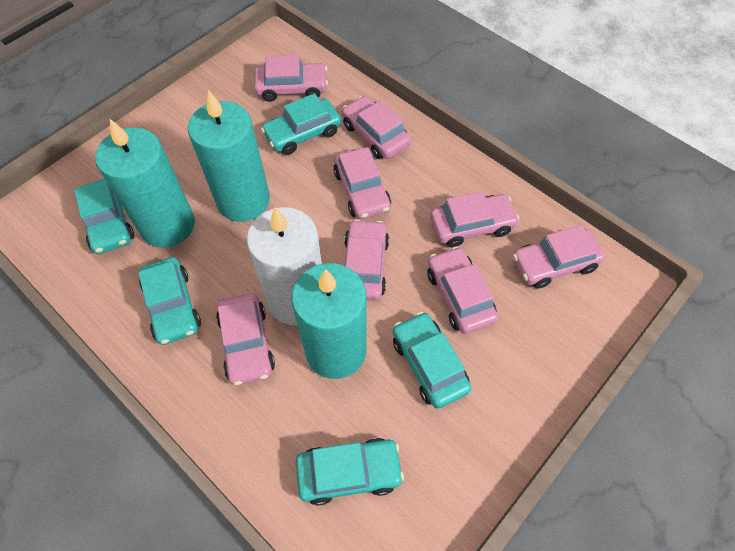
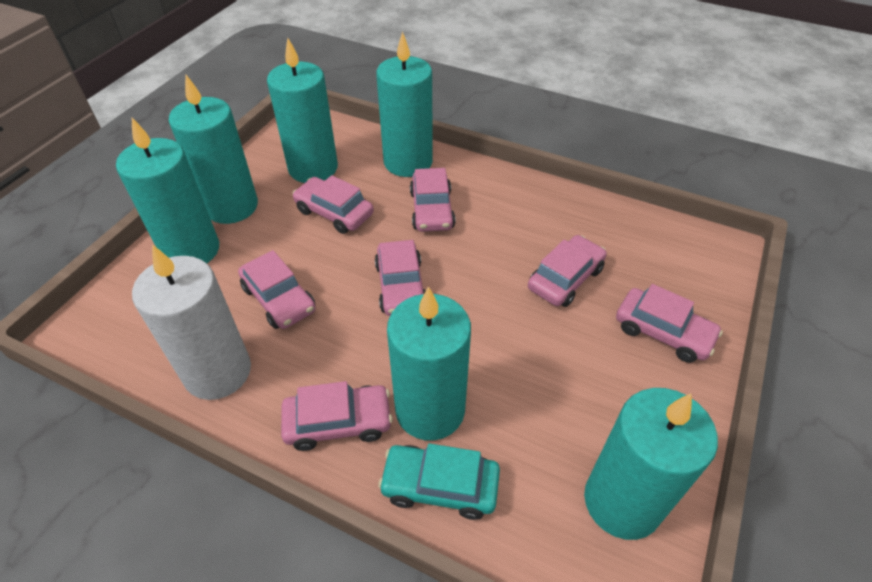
pink car: 8 -> 7
turquoise candle: 3 -> 6
turquoise car: 5 -> 1

